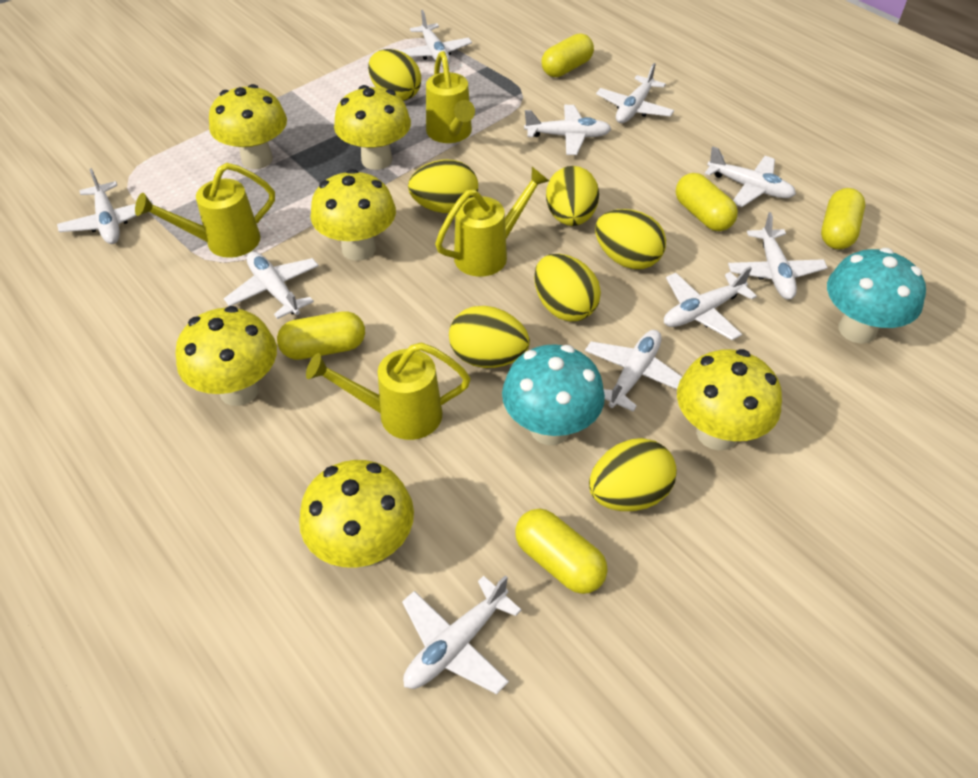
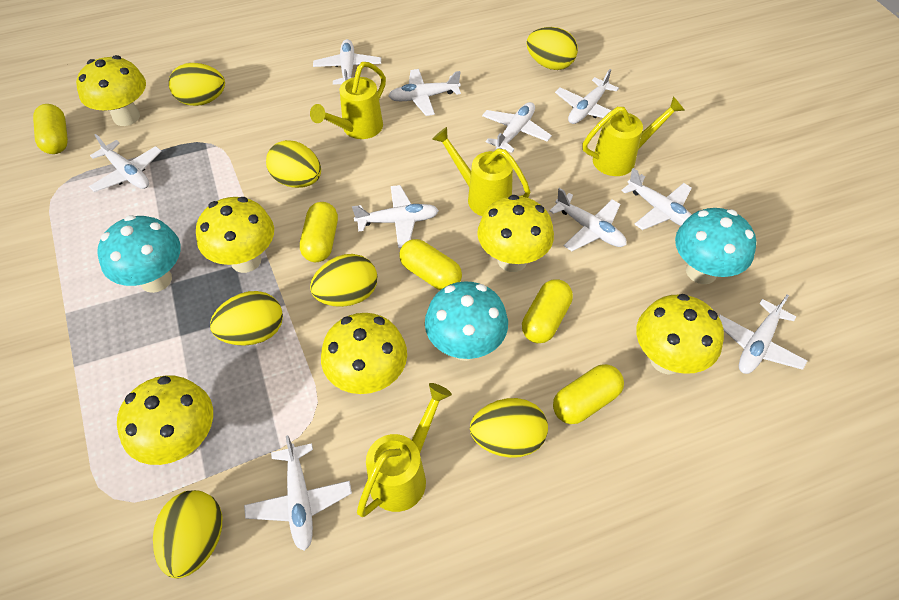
turquoise mushroom: 2 -> 3

